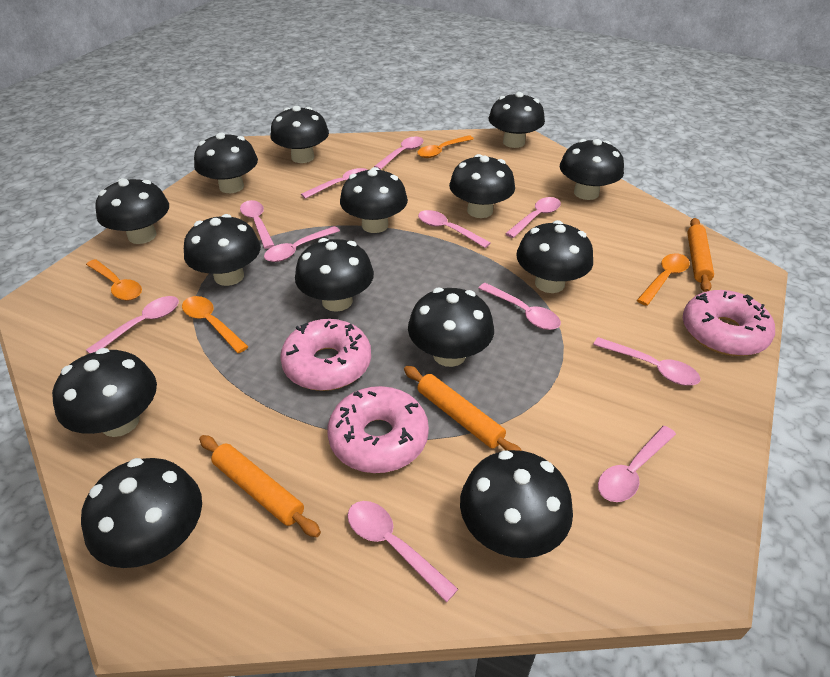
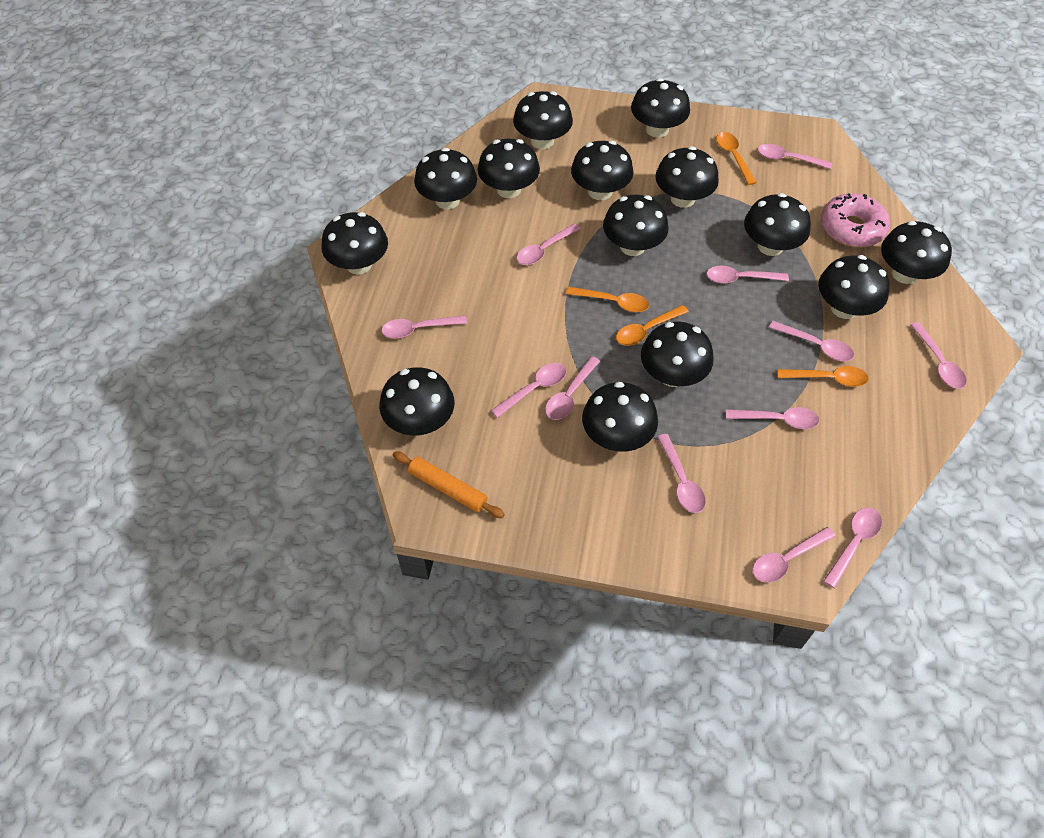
orange rolling pin: 3 -> 1
pink donut: 3 -> 1
pink spoon: 11 -> 12

